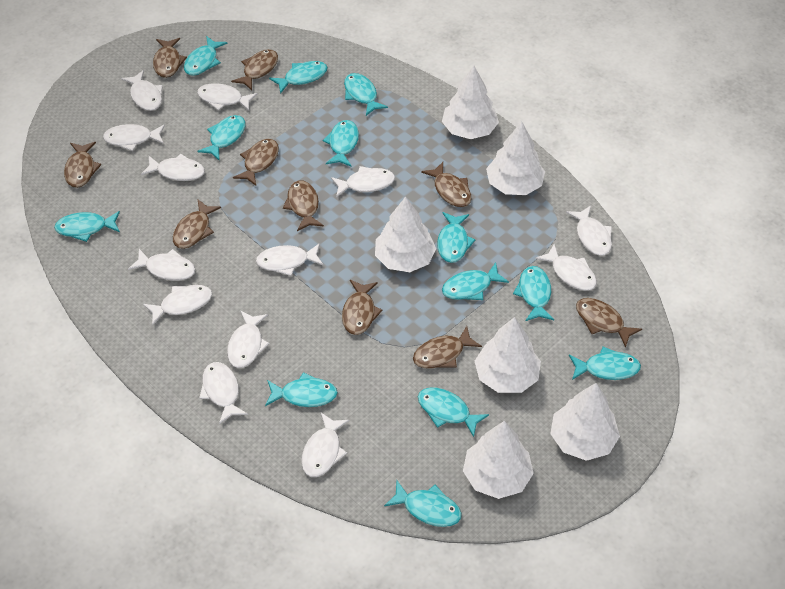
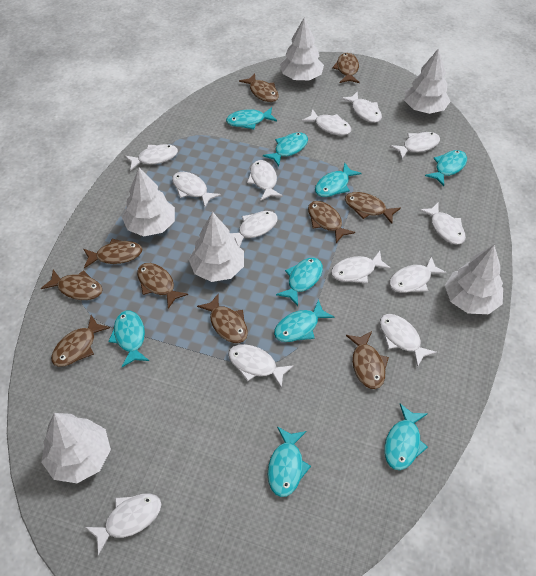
turquoise fish: 13 -> 9

